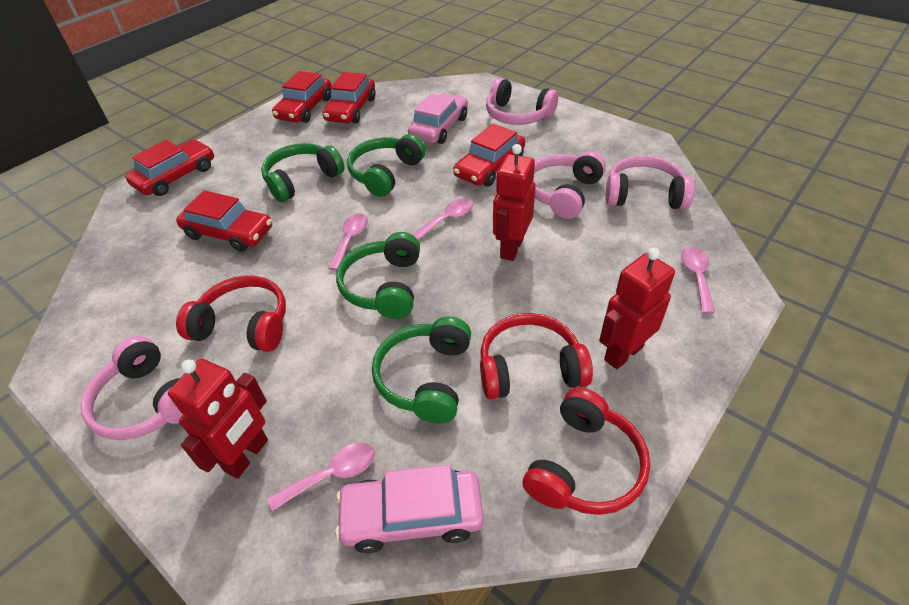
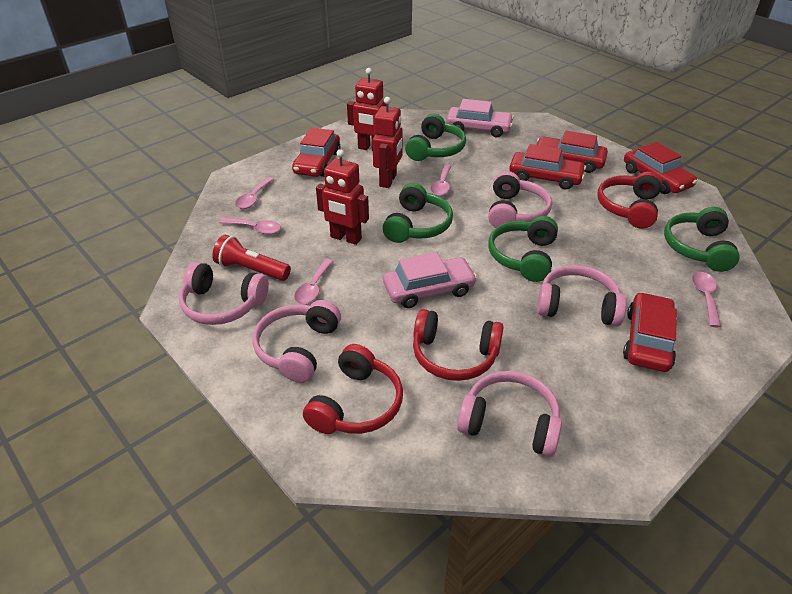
pink headphones: 4 -> 5
pink spoon: 4 -> 5
red flashlight: 0 -> 1

